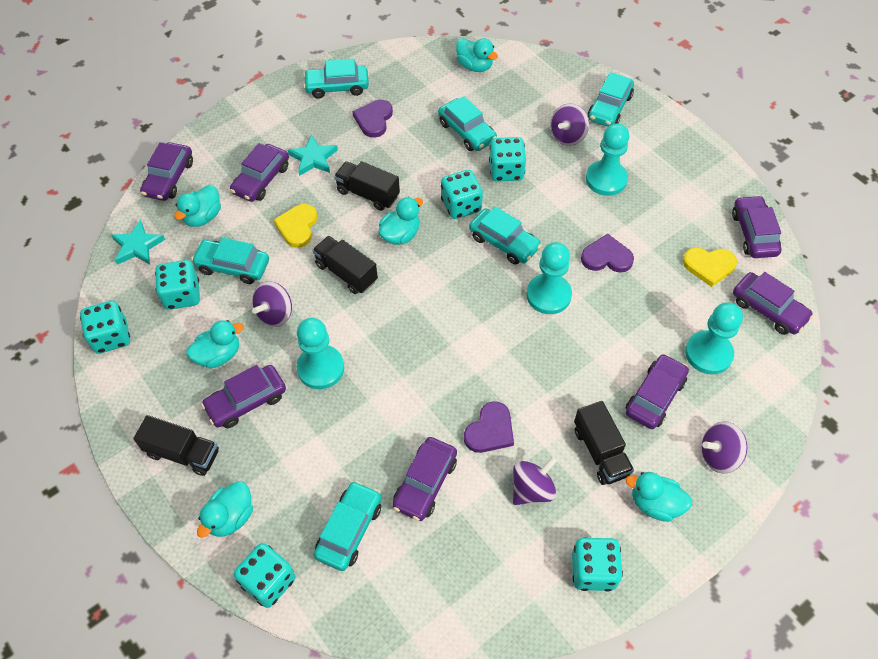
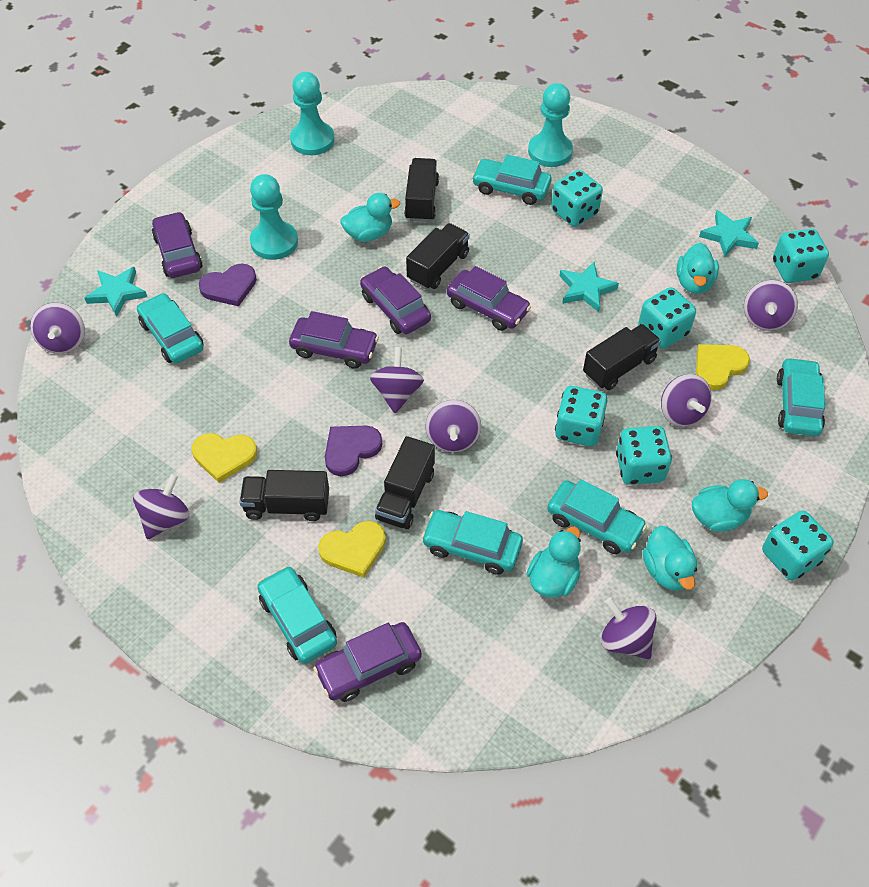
black truck: 4 -> 5
purple car: 7 -> 5
purple heart: 3 -> 2
purple spinning top: 4 -> 7
turquoise duck: 6 -> 5
turquoise pawn: 4 -> 3
turquoise star: 2 -> 3
yellow heart: 2 -> 3

